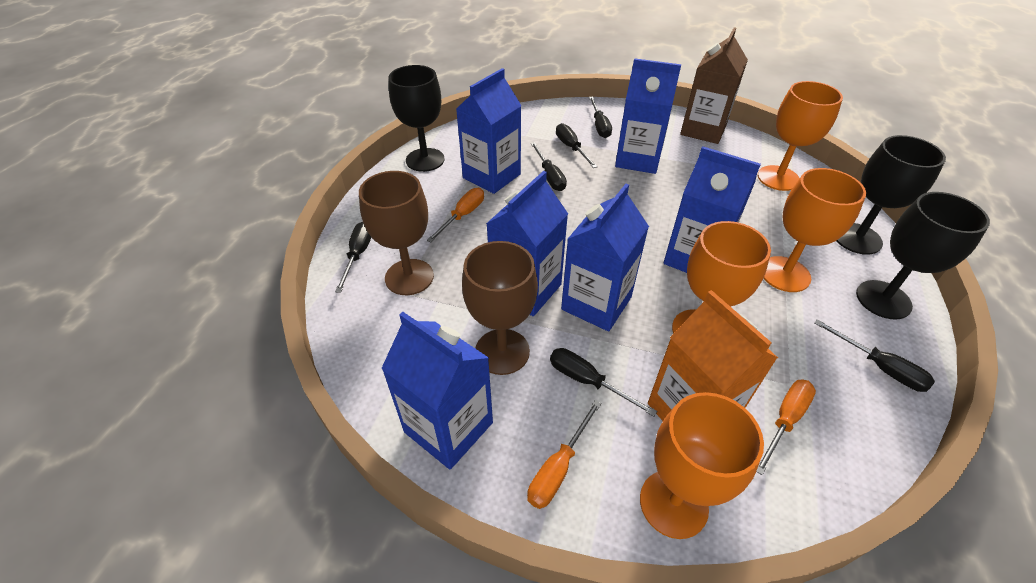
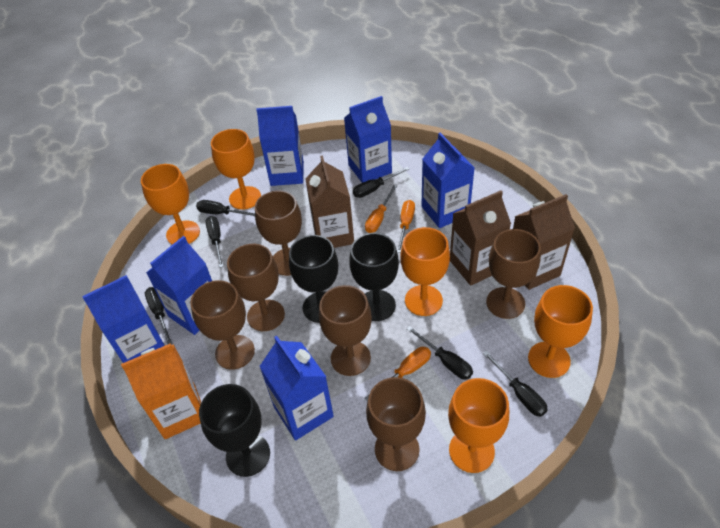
brown carton: 1 -> 3
brown goblet: 2 -> 6
orange goblet: 4 -> 5

